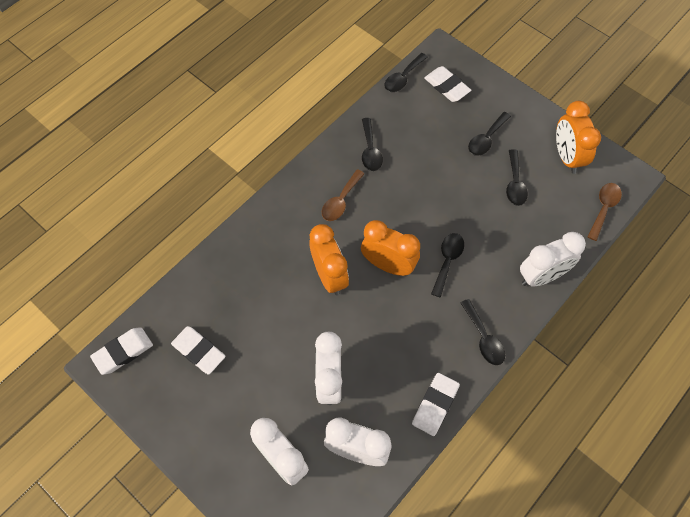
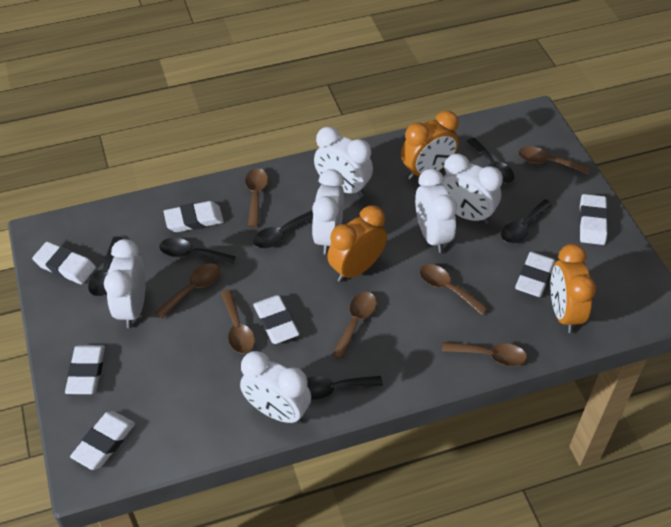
brown spoon: 2 -> 7
white clock: 4 -> 6
white eraser: 4 -> 7

